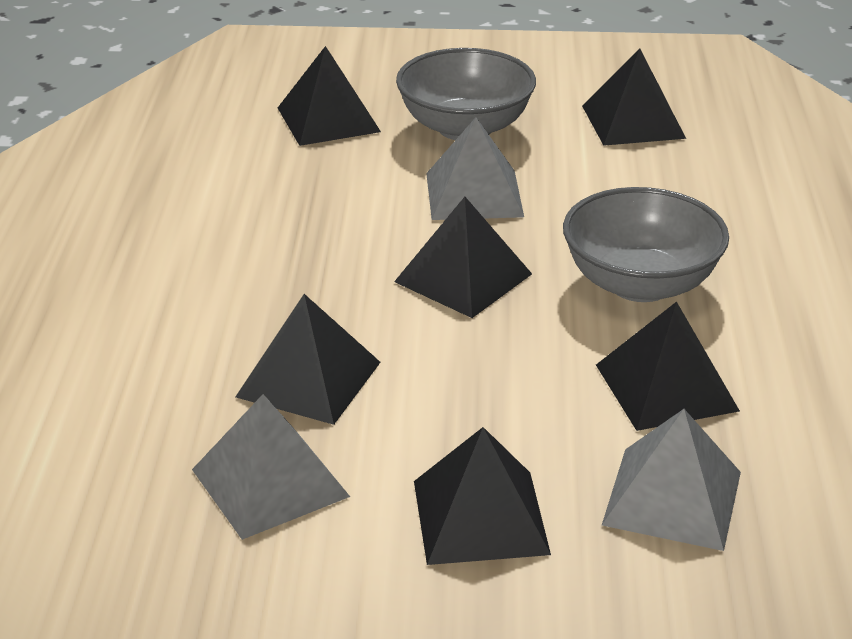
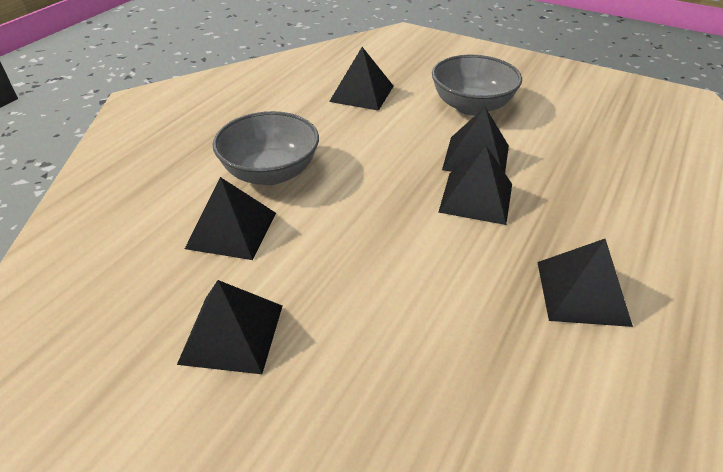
grey pyramid: 3 -> 0

